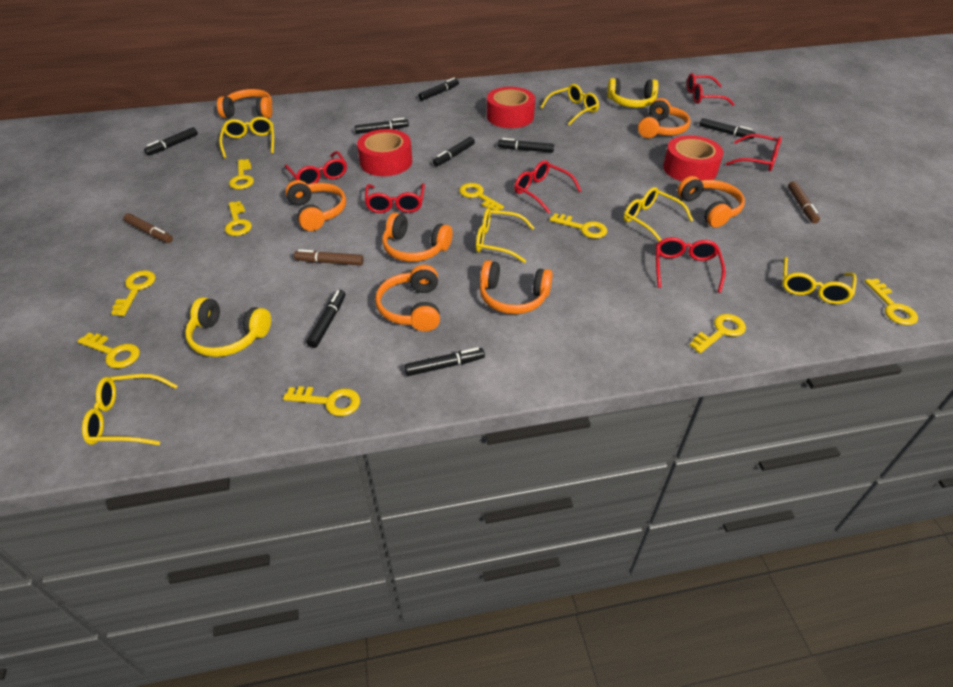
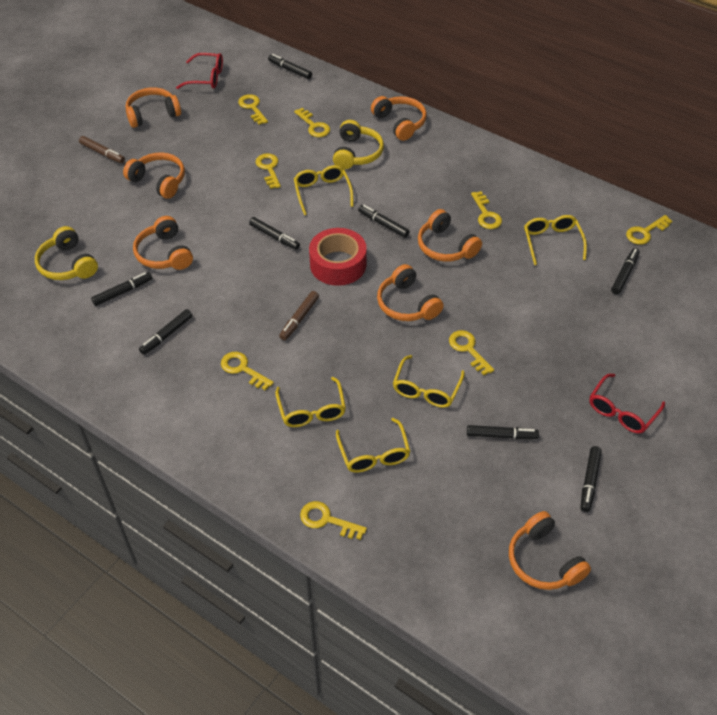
brown marker: 3 -> 2
red glasses: 6 -> 2
red tape: 3 -> 1
yellow glasses: 6 -> 5
yellow key: 9 -> 8

